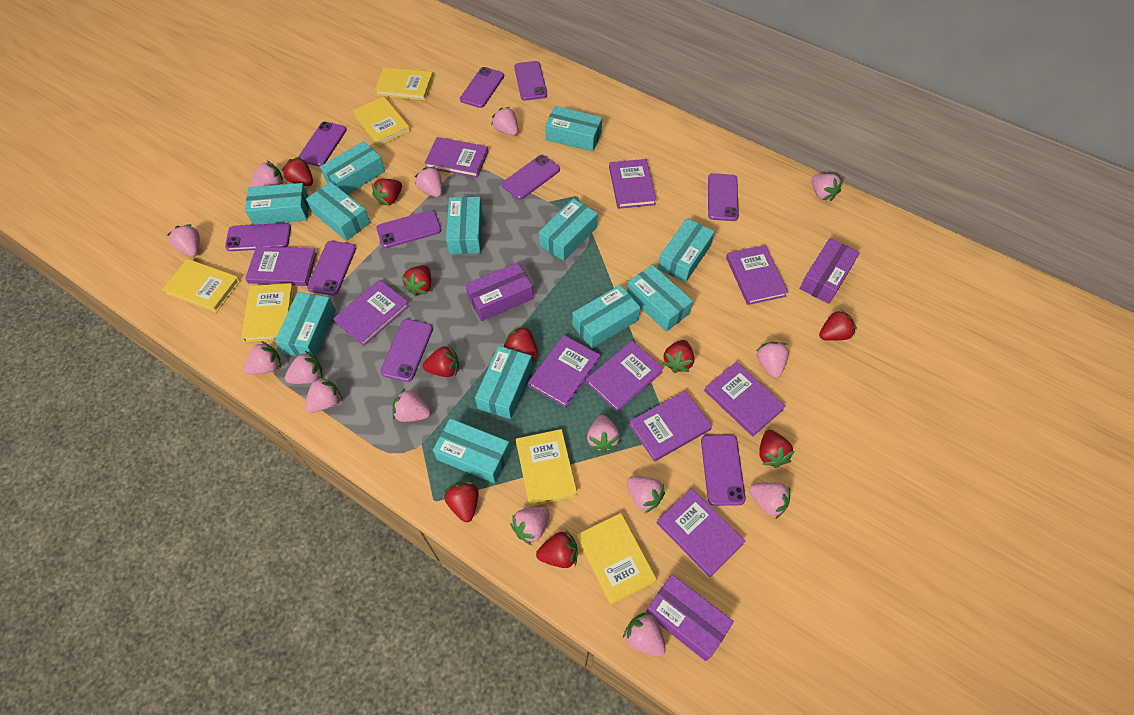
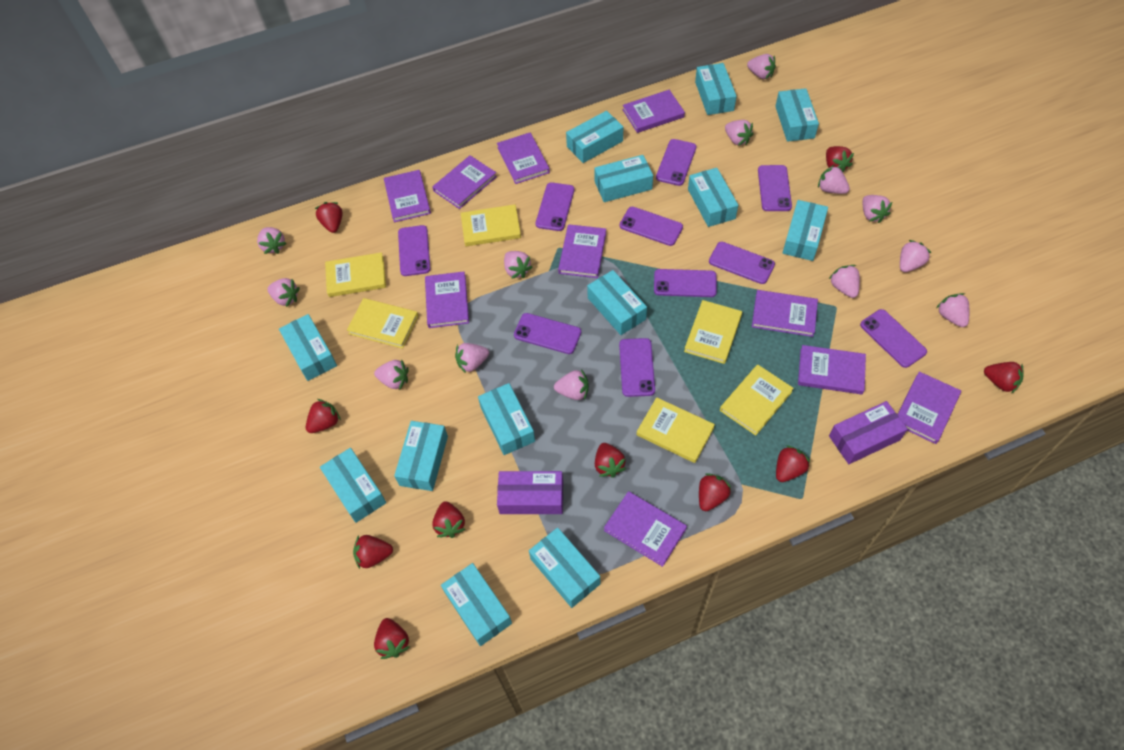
pink strawberry: 15 -> 13
purple box: 3 -> 2
turquoise box: 12 -> 13

